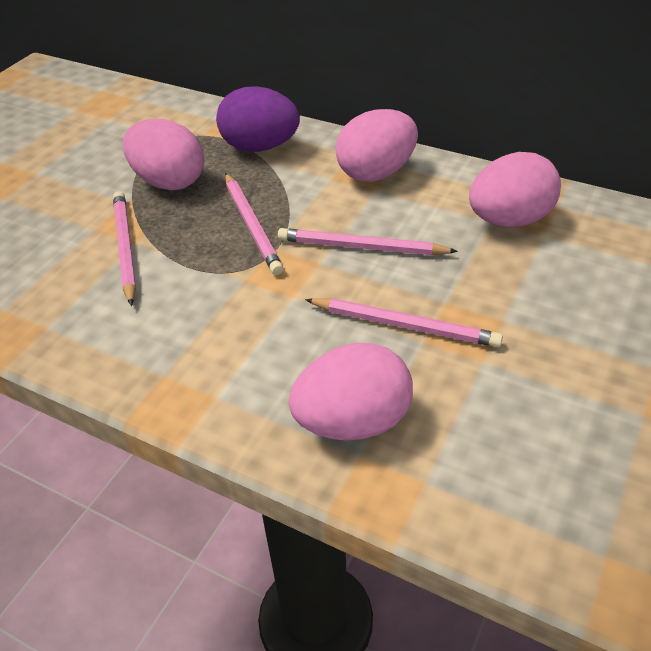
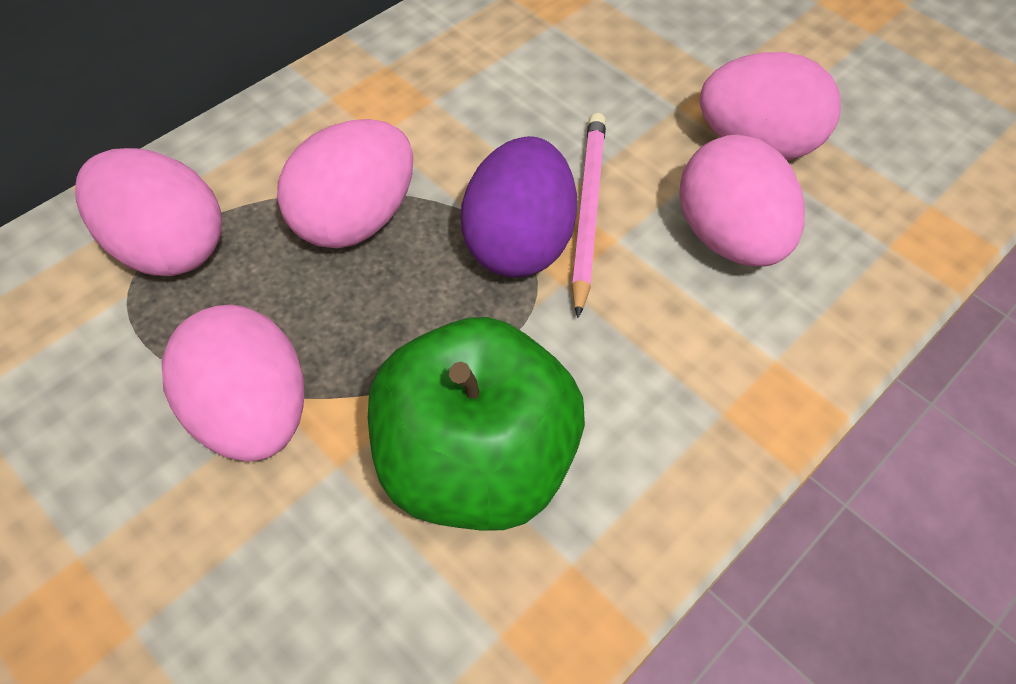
green apple: 0 -> 1
pink egg: 4 -> 5
pink pencil: 4 -> 1

